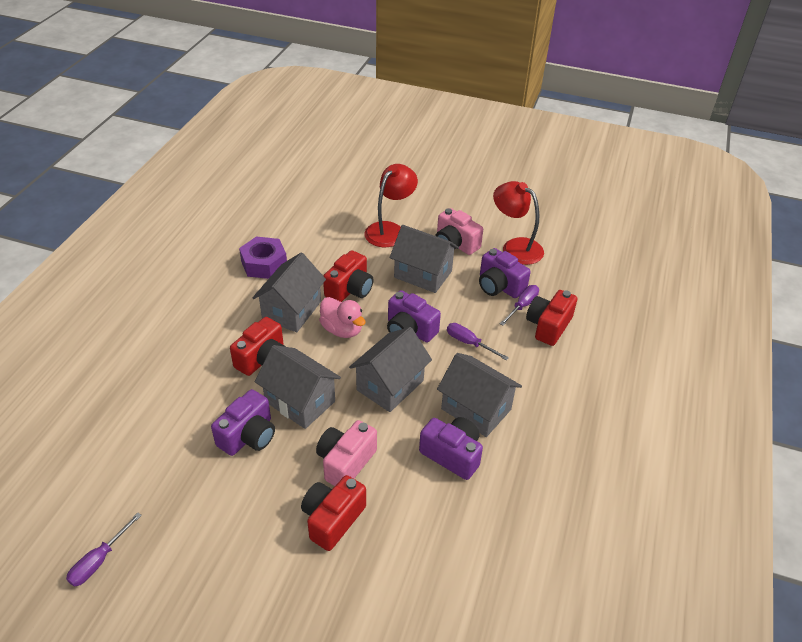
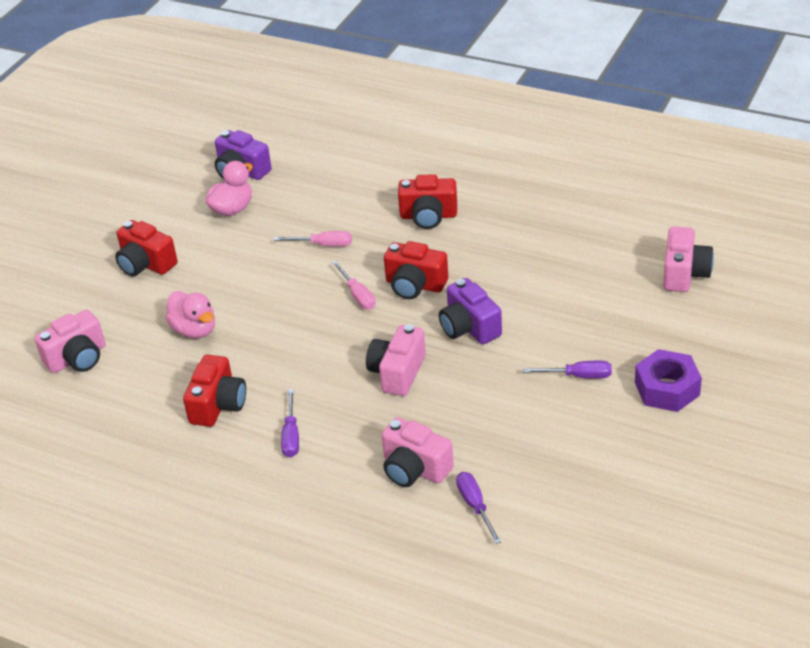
grey house: 5 -> 0
pink camera: 2 -> 4
pink duck: 1 -> 2
pink screwdriver: 0 -> 2
purple camera: 4 -> 2
red lamp: 2 -> 0

